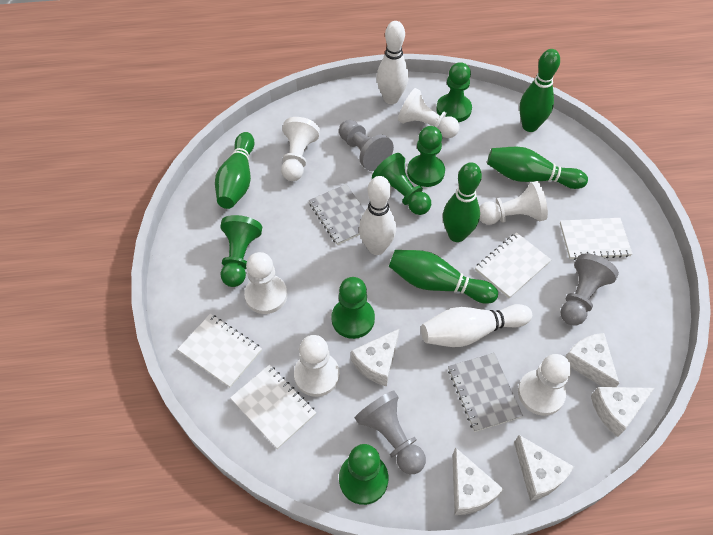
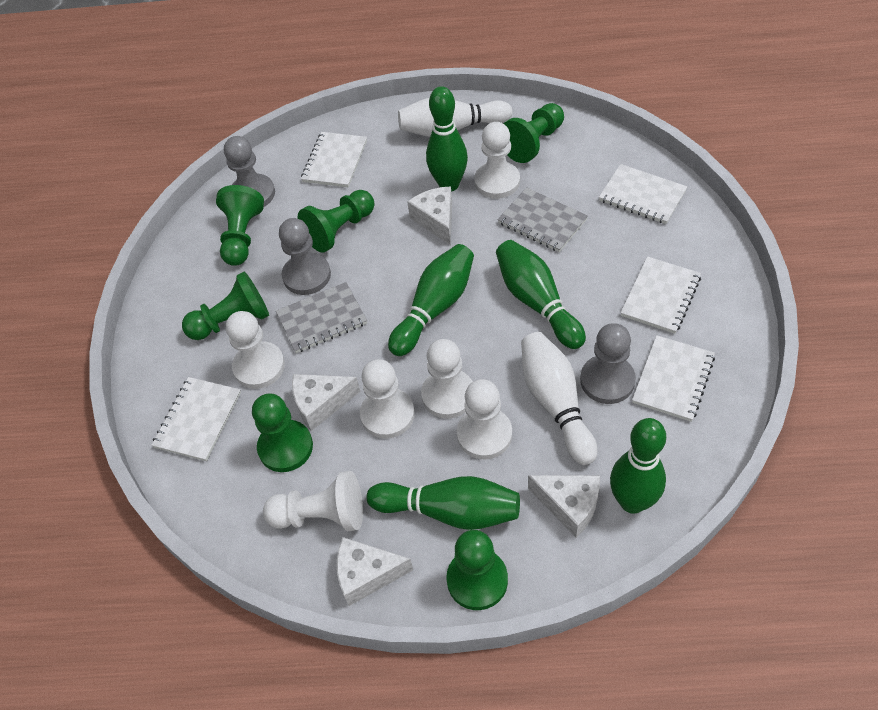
white bowling pin: 3 -> 2
white cheese: 5 -> 4
white notebook: 4 -> 5

